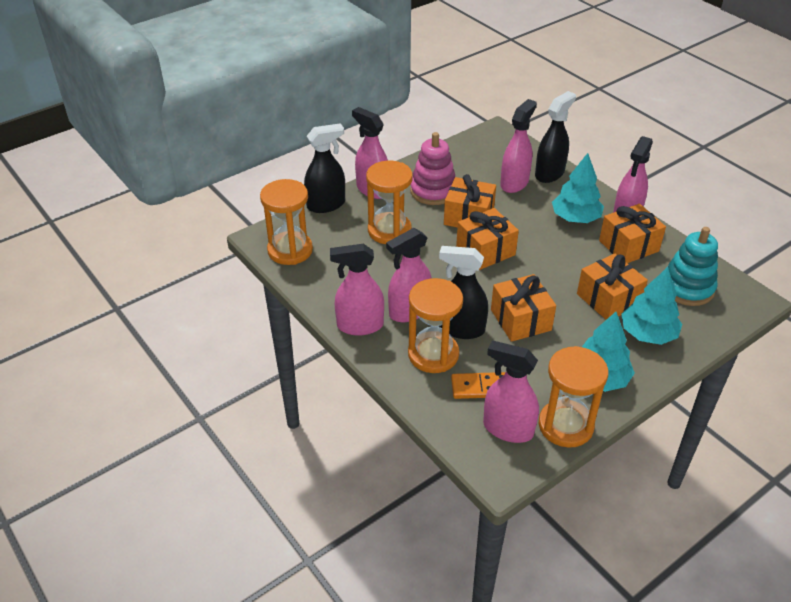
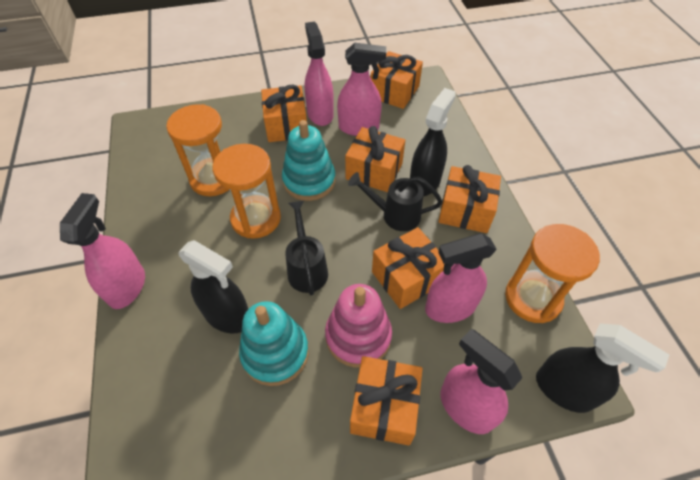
black watering can: 0 -> 2
orange domino: 1 -> 0
orange gift: 5 -> 6
orange hourglass: 4 -> 3
pink spray bottle: 6 -> 5
turquoise stacking toy: 1 -> 2
turquoise tree: 3 -> 0

